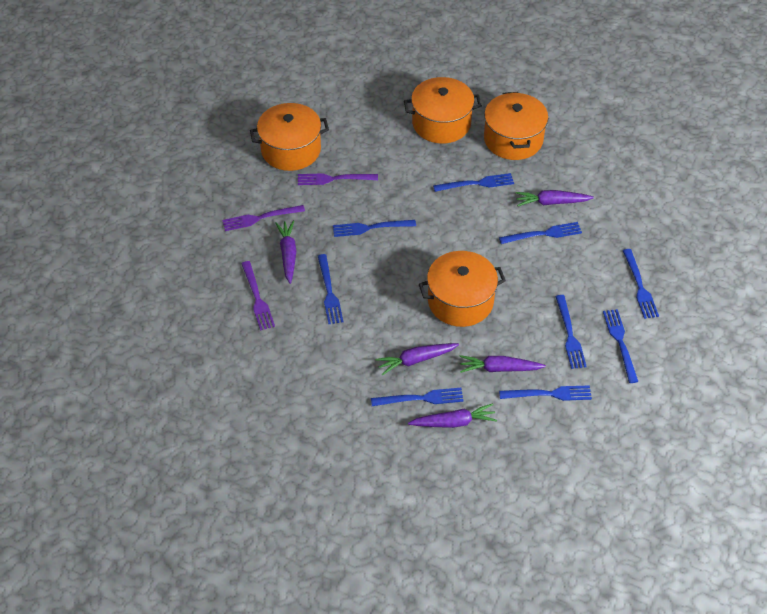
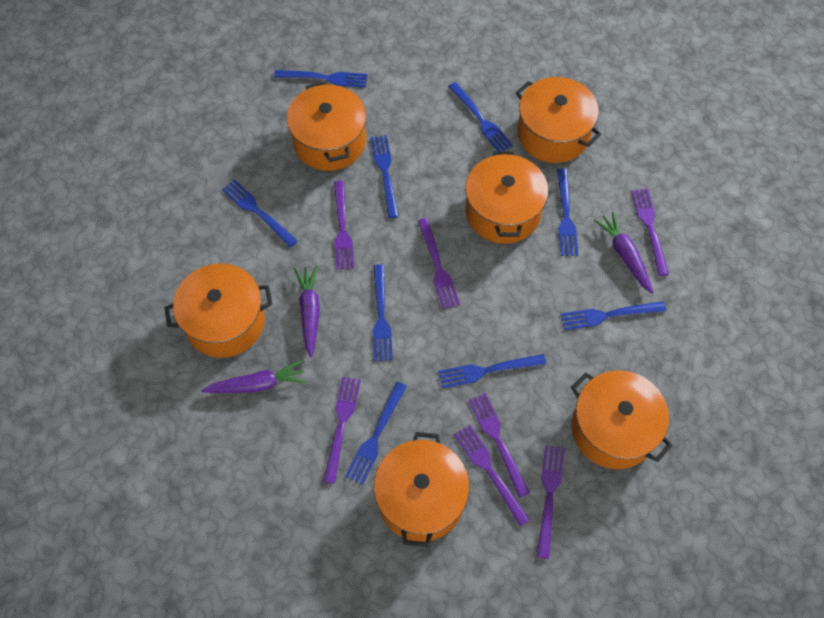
orange pot: 4 -> 6
purple carrot: 5 -> 3
purple fork: 3 -> 7

